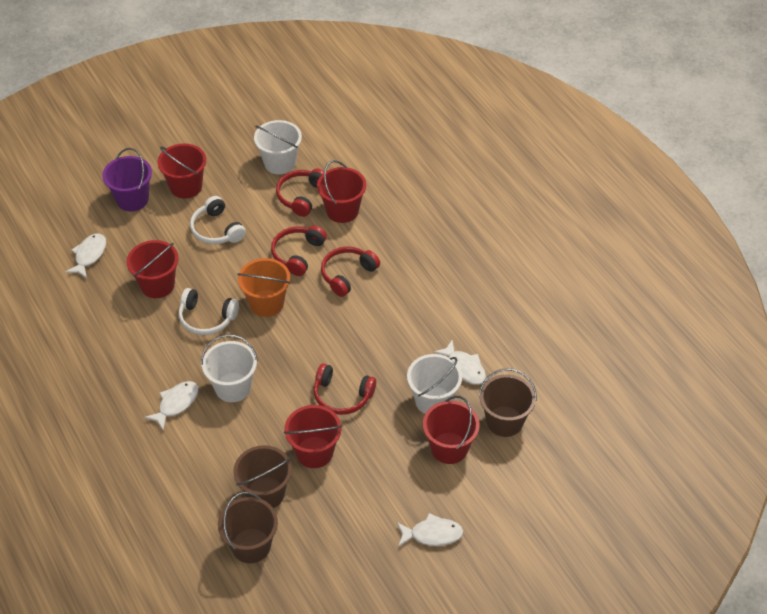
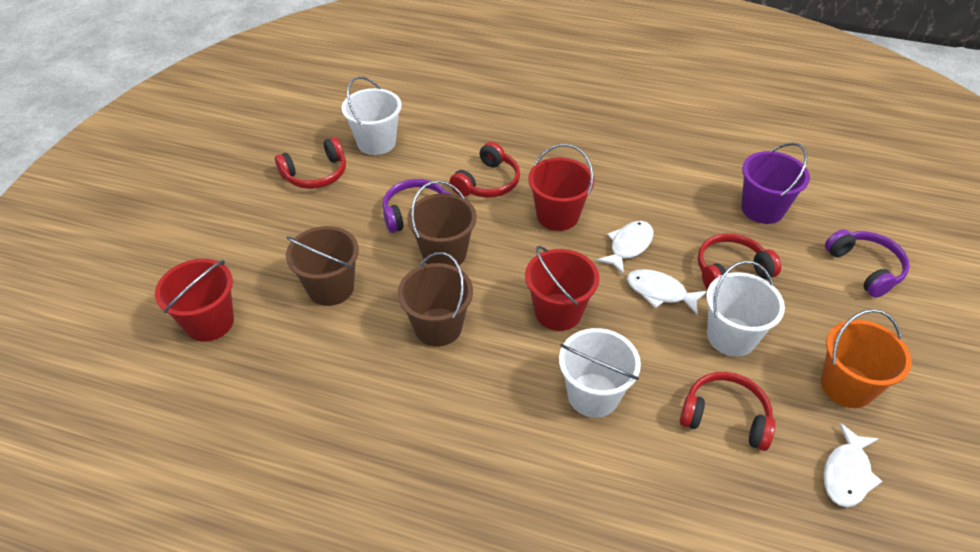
purple headphones: 0 -> 2
red bucket: 5 -> 3
white fish: 4 -> 3
white headphones: 2 -> 0

